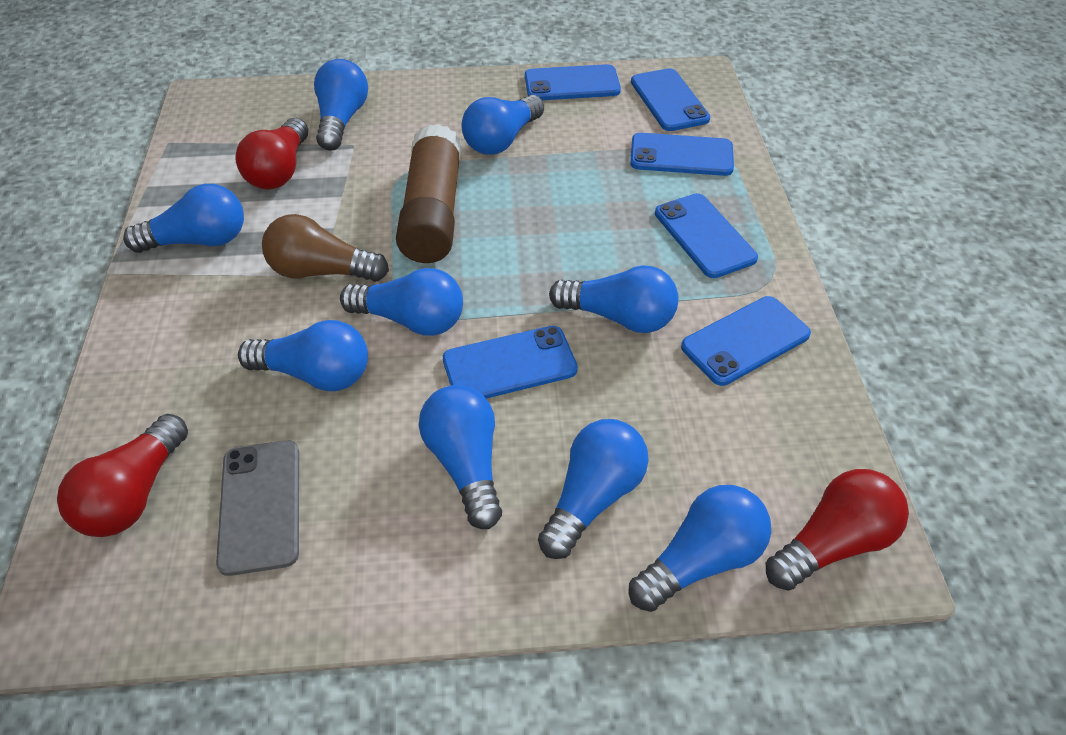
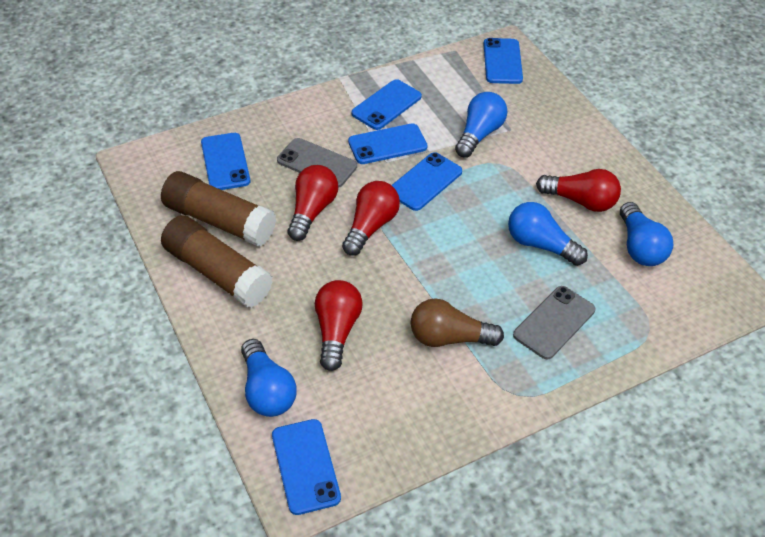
blue light bulb: 9 -> 4
brown glue stick: 1 -> 2
grey phone: 1 -> 2
red light bulb: 3 -> 4

